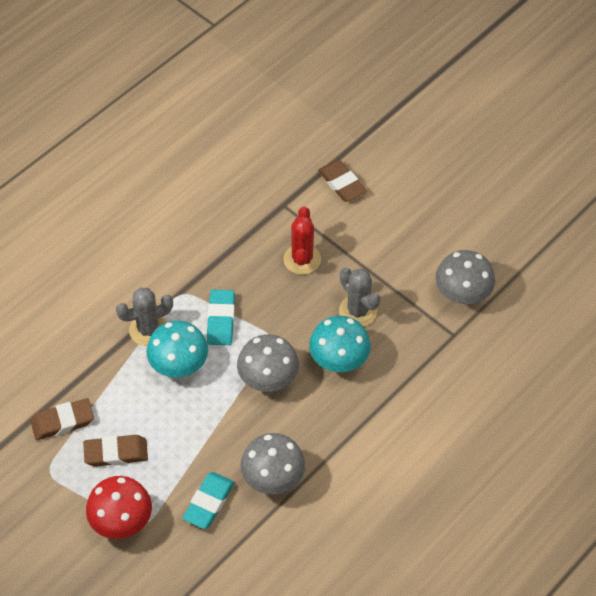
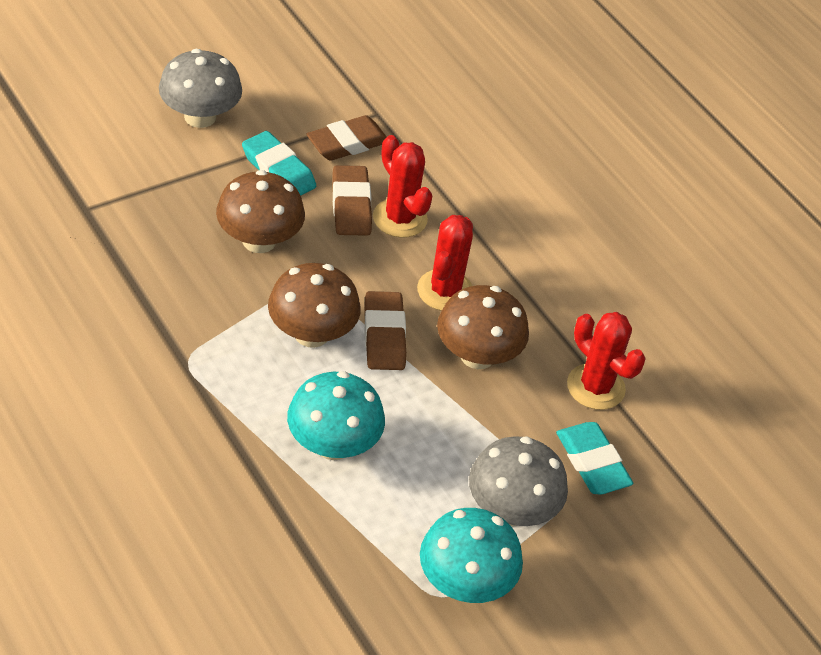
brown mushroom: 0 -> 3
grey cactus: 2 -> 0
grey mushroom: 3 -> 2
red cactus: 1 -> 3
red mushroom: 1 -> 0

